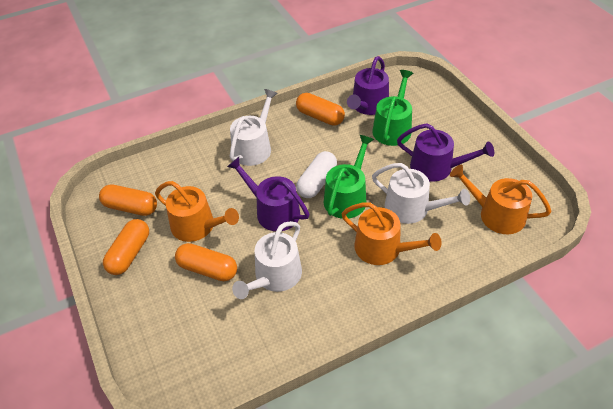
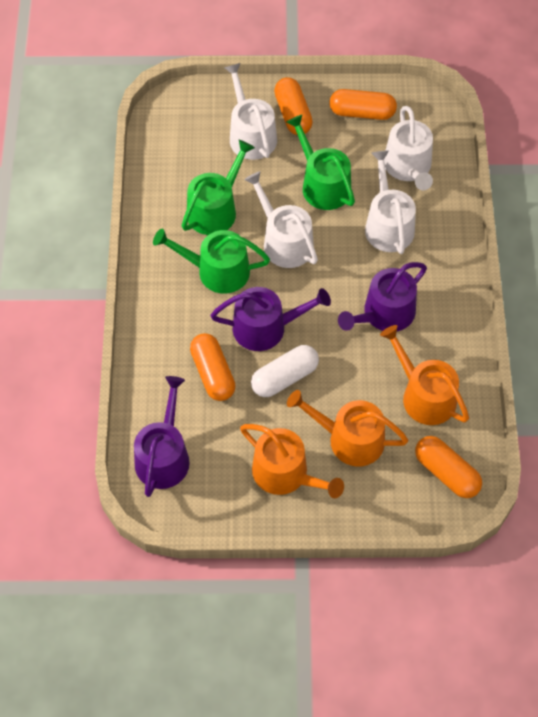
green watering can: 2 -> 3
white watering can: 3 -> 4

